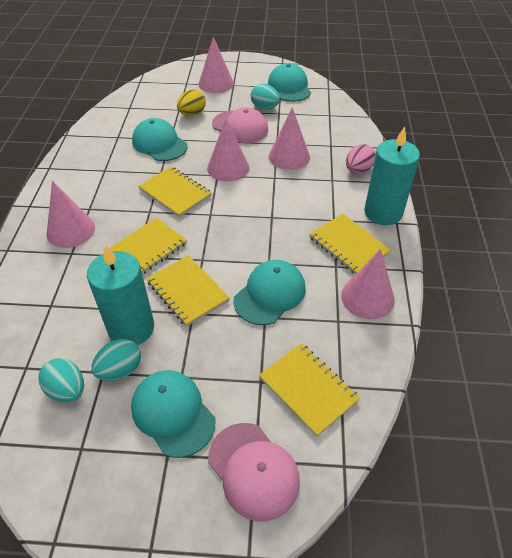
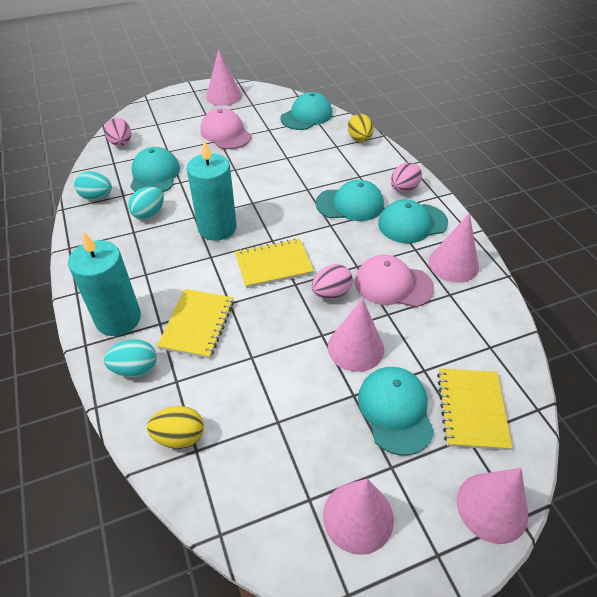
pink egg: 1 -> 3
turquoise cap: 4 -> 5
yellow egg: 1 -> 2
yellow notebook: 5 -> 3

